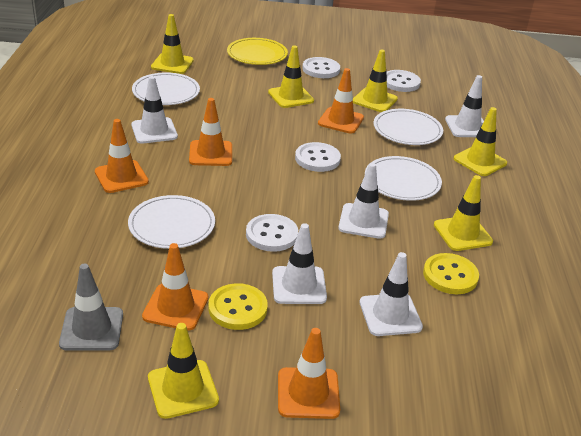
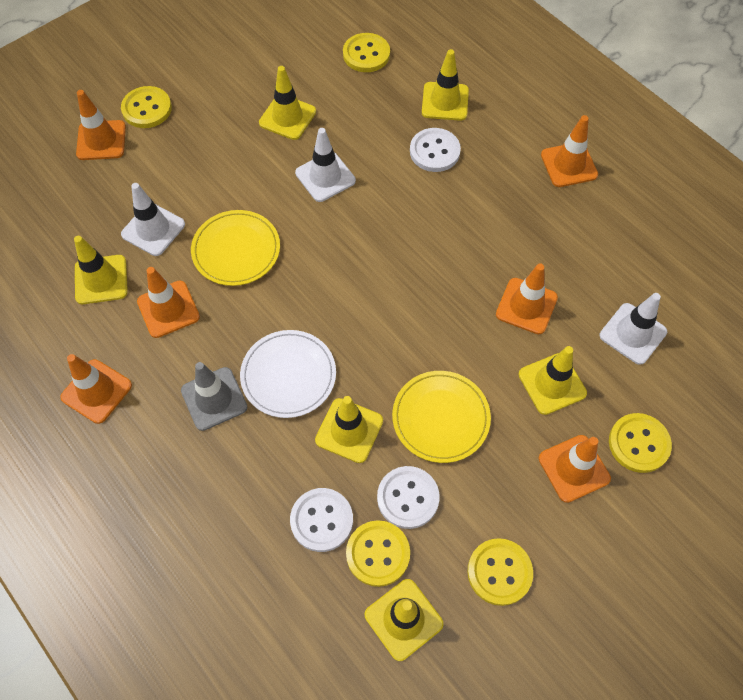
orange traffic cone: 5 -> 6
white button: 4 -> 3
white plate: 4 -> 1
white traffic cone: 5 -> 3
yellow button: 2 -> 5
yellow plate: 1 -> 2

